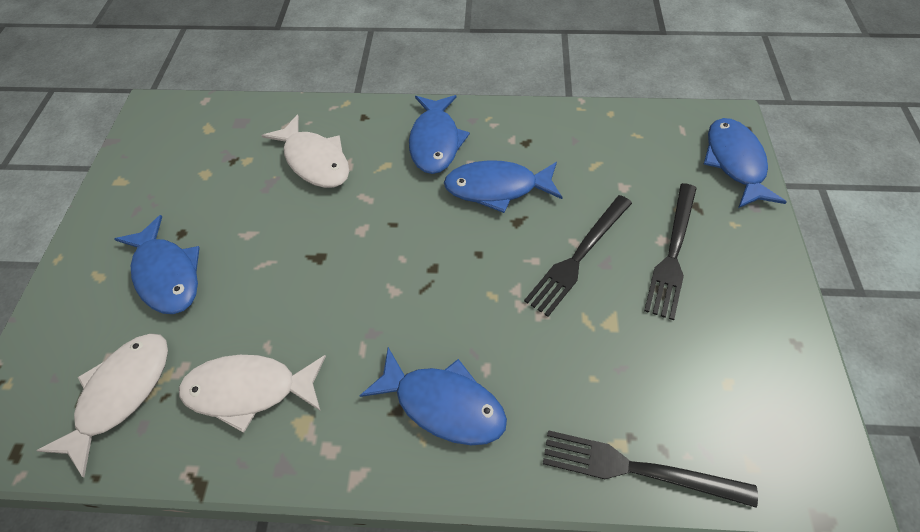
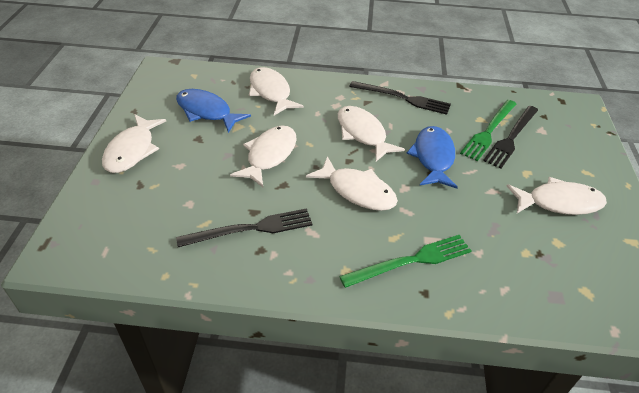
blue fish: 5 -> 2
green fork: 0 -> 2
white fish: 3 -> 6

